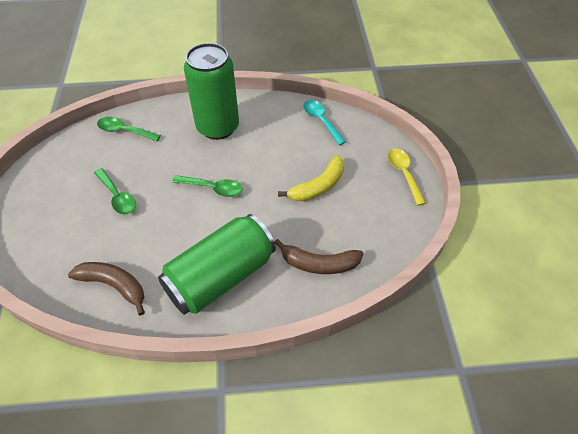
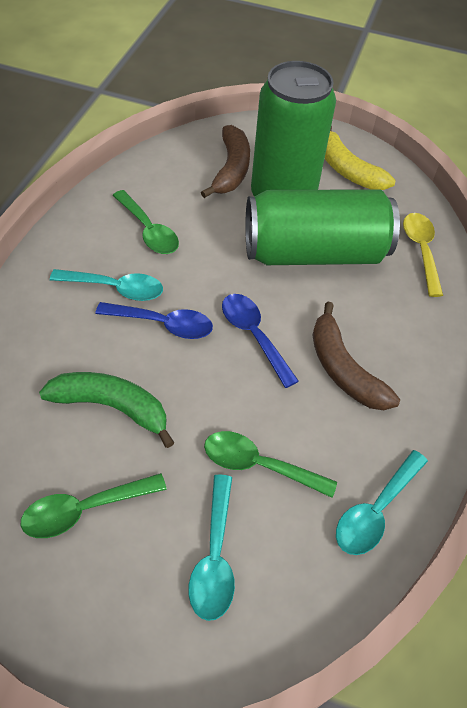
blue spoon: 0 -> 2
green banana: 0 -> 1
turquoise spoon: 1 -> 3

